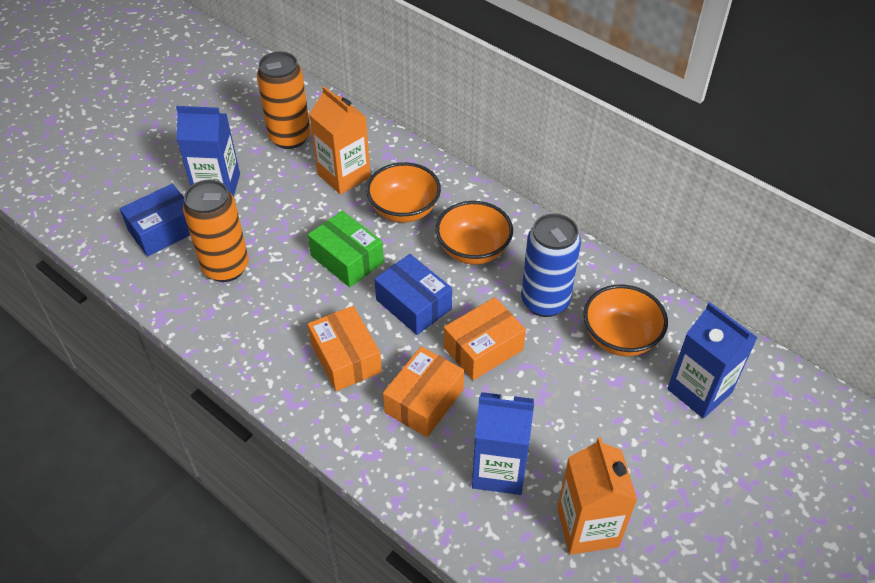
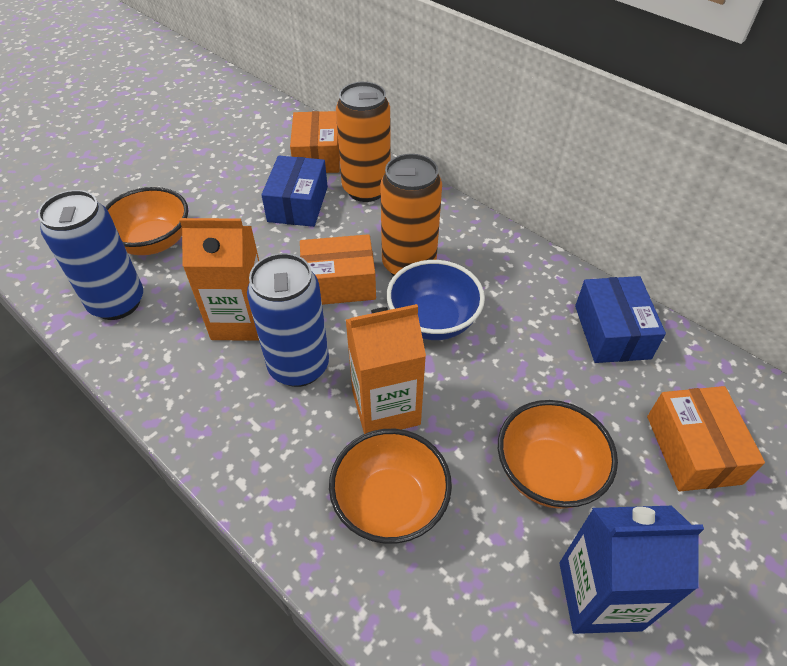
blue bowl: 0 -> 1
blue can: 1 -> 2
blue carton: 3 -> 1
green box: 1 -> 0

